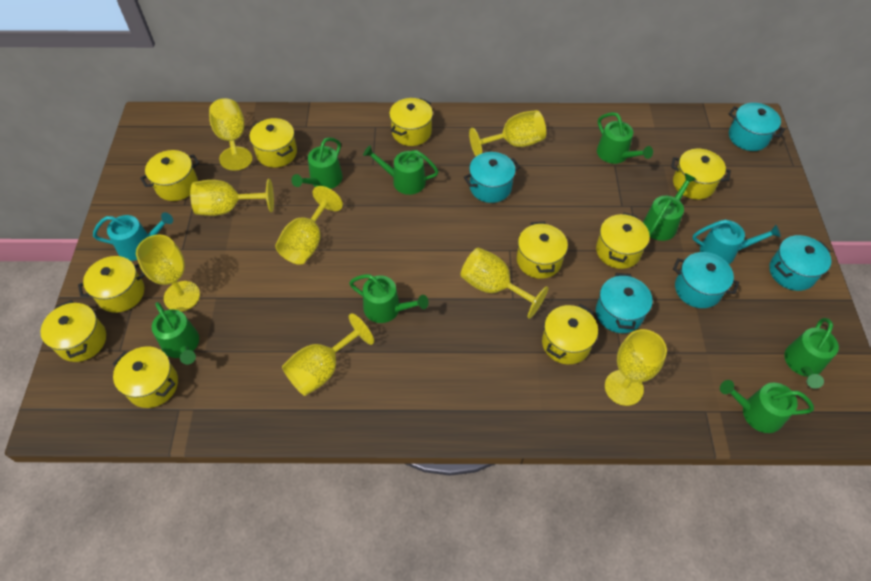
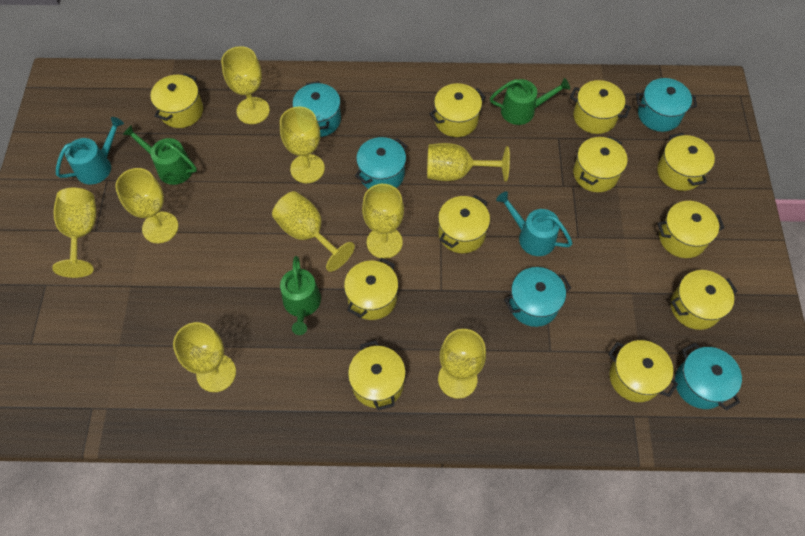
green watering can: 8 -> 3
yellow goblet: 8 -> 9
yellow pot: 10 -> 11

